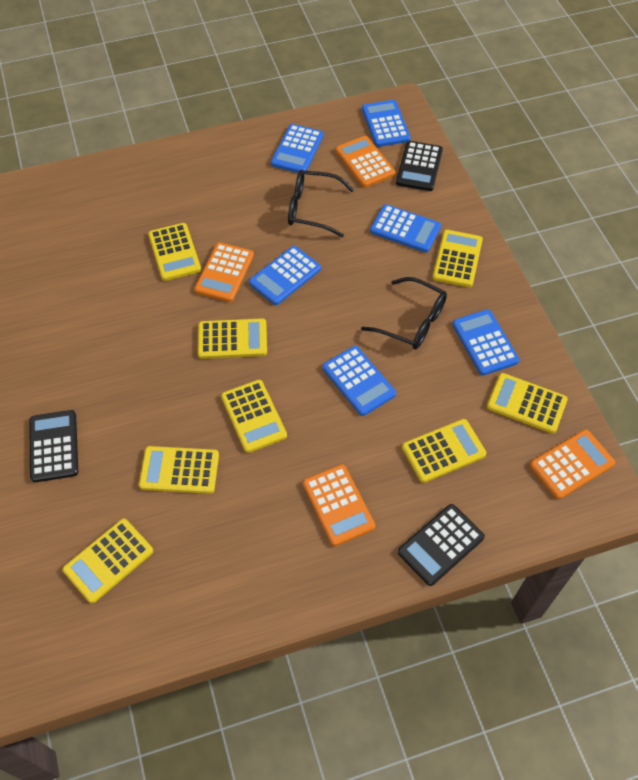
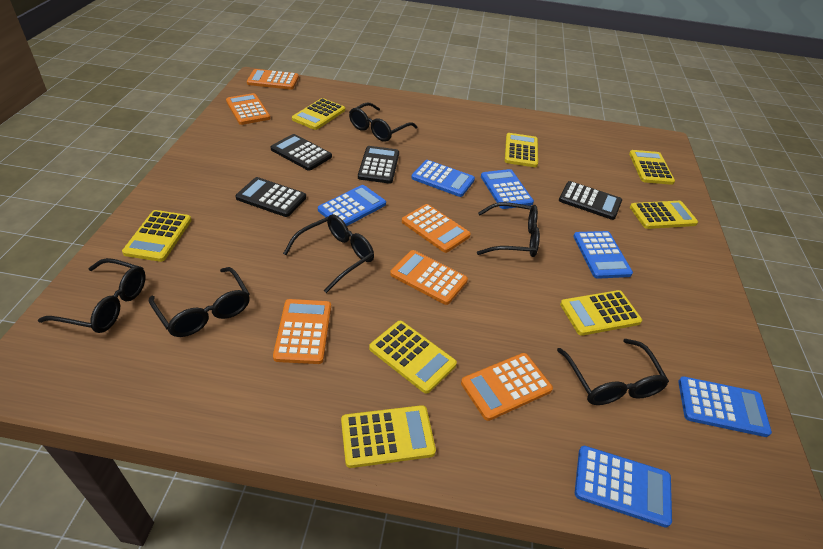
black calculator: 3 -> 4
black glasses: 2 -> 6
orange calculator: 4 -> 6

